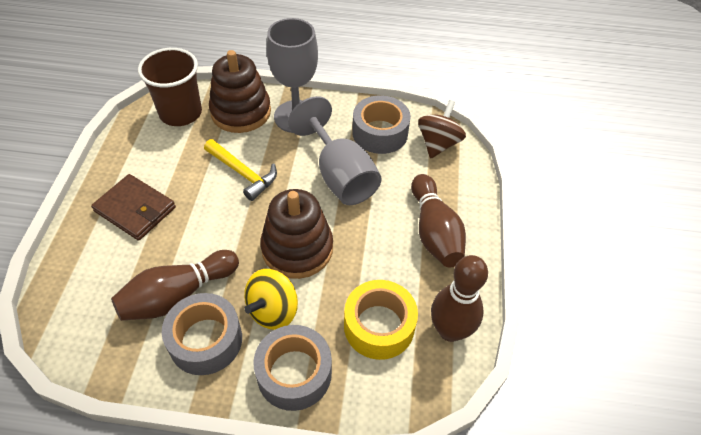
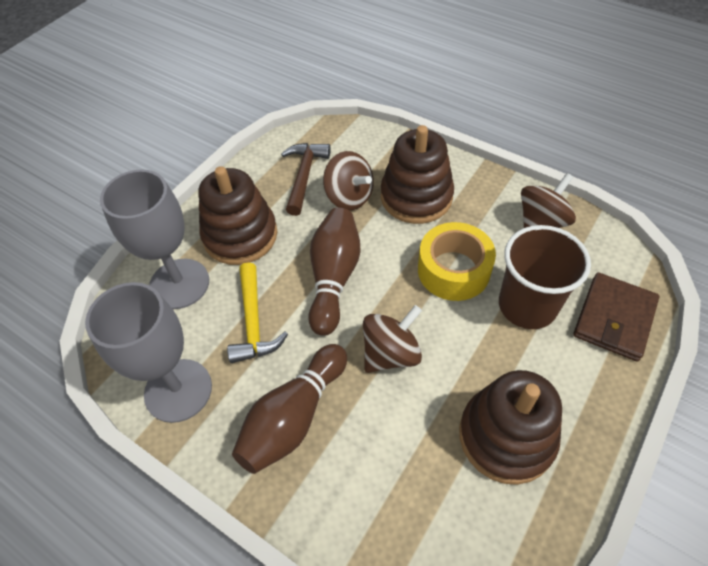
brown bowling pin: 3 -> 2
brown hammer: 0 -> 1
brown spinning top: 1 -> 3
brown stacking toy: 2 -> 3
grey tape: 3 -> 0
yellow spinning top: 1 -> 0

